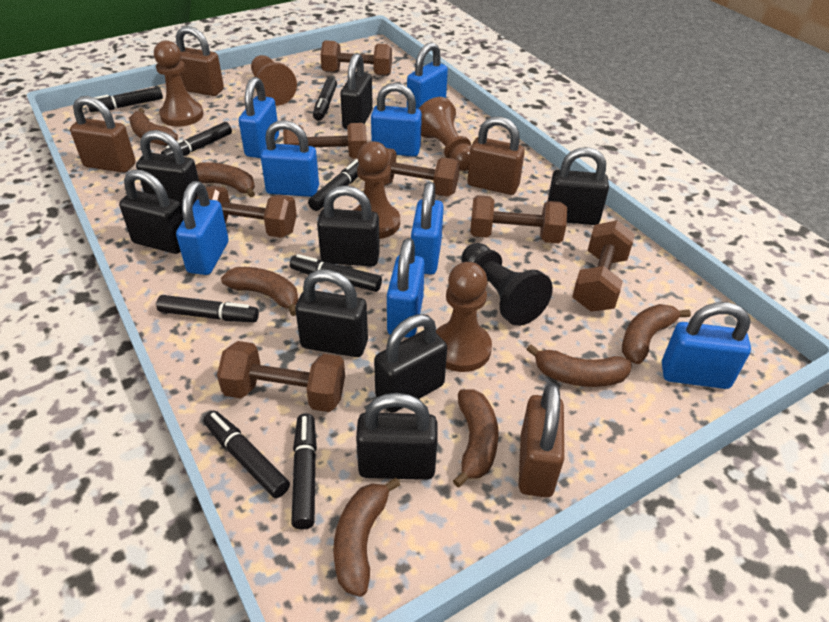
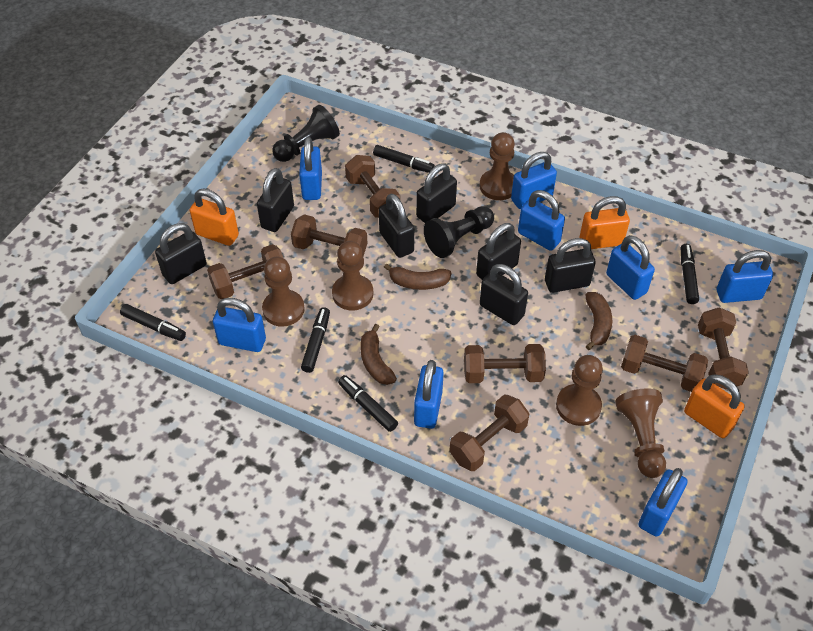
black marker: 8 -> 5
black padlock: 8 -> 7
black pawn: 1 -> 2
brown banana: 7 -> 3
brown padlock: 4 -> 0
orange padlock: 0 -> 3

